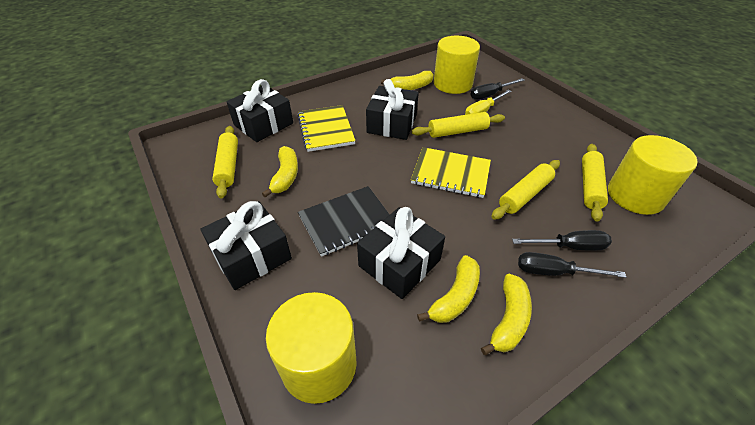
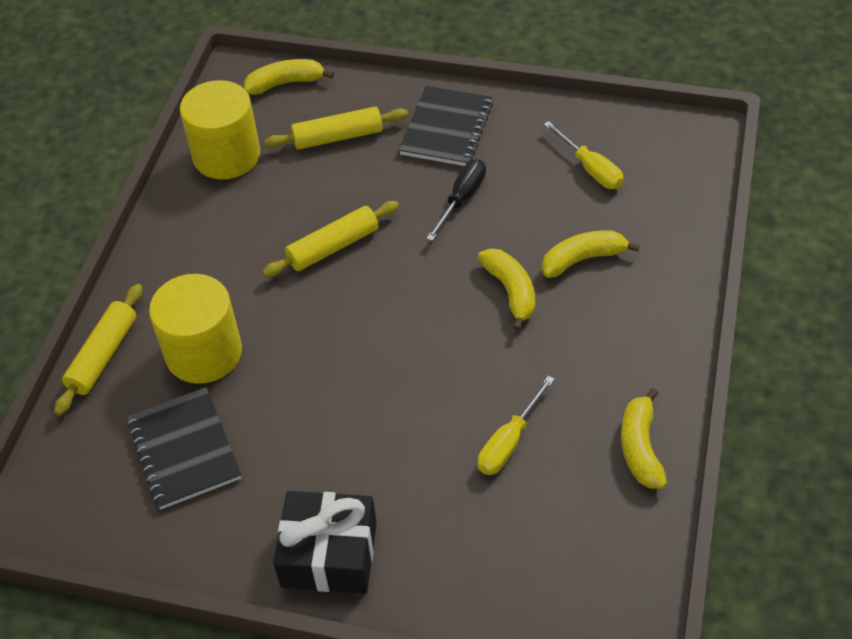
black gift: 4 -> 1
black notebook: 1 -> 2
black screwdriver: 3 -> 1
yellow cylinder: 3 -> 2
yellow notebook: 2 -> 0
yellow rolling pin: 4 -> 3
yellow screwdriver: 1 -> 2

